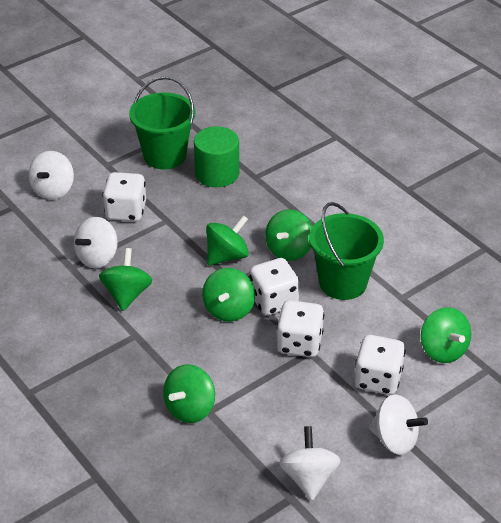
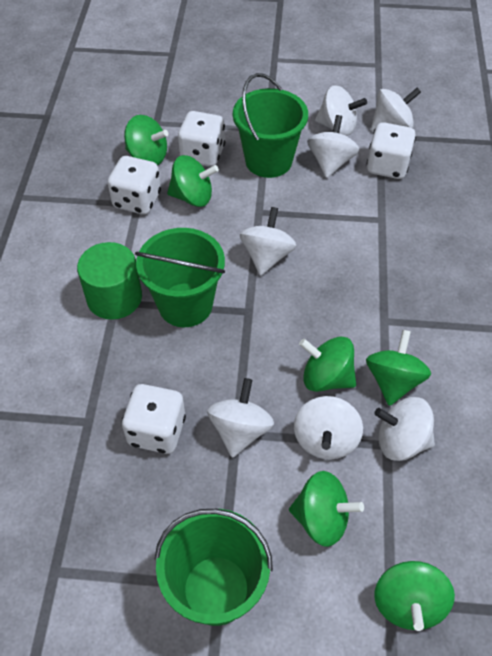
green bucket: 2 -> 3
white spinning top: 4 -> 7

